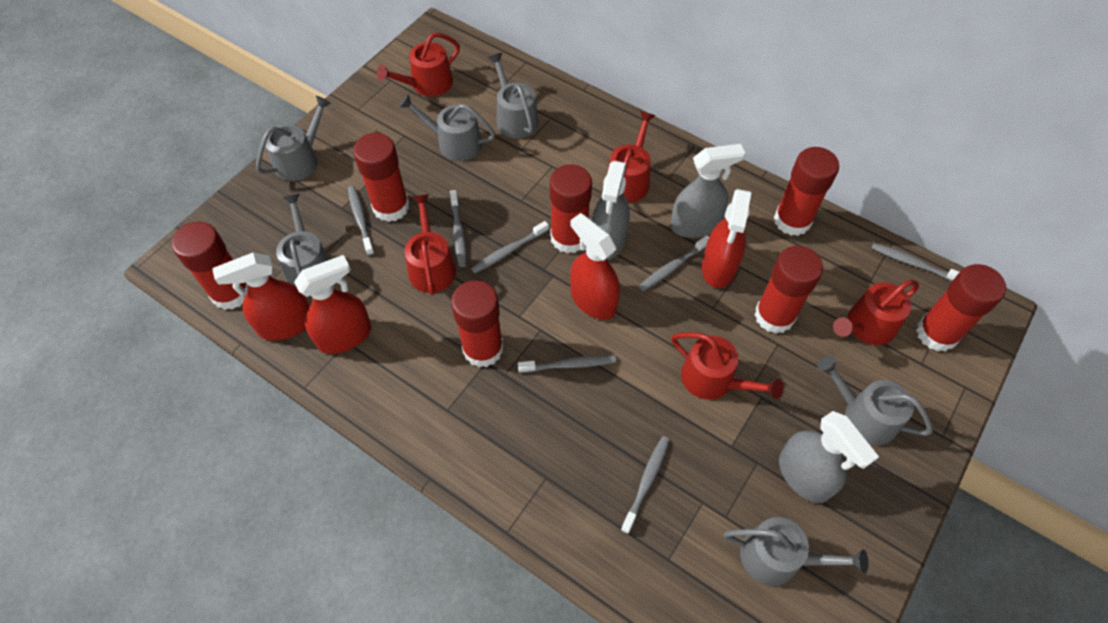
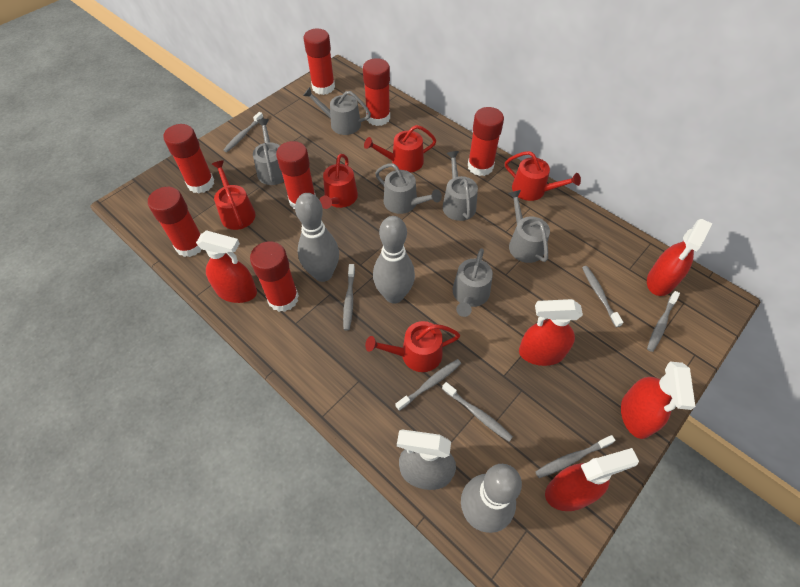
grey bowling pin: 0 -> 3
grey spray bottle: 3 -> 1
red spray bottle: 4 -> 5

